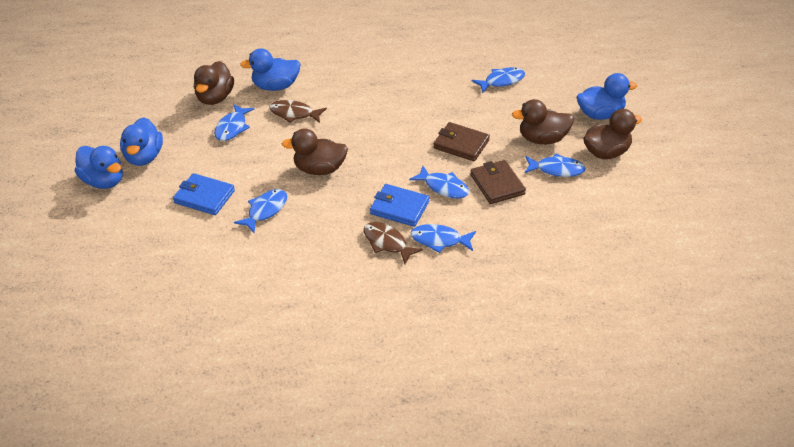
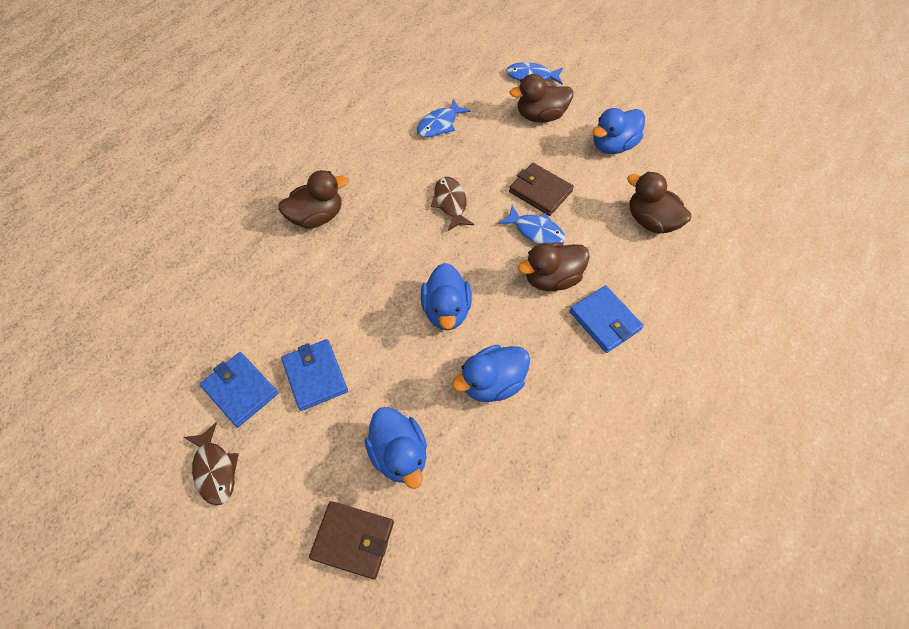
blue fish: 6 -> 3
blue wallet: 2 -> 3

